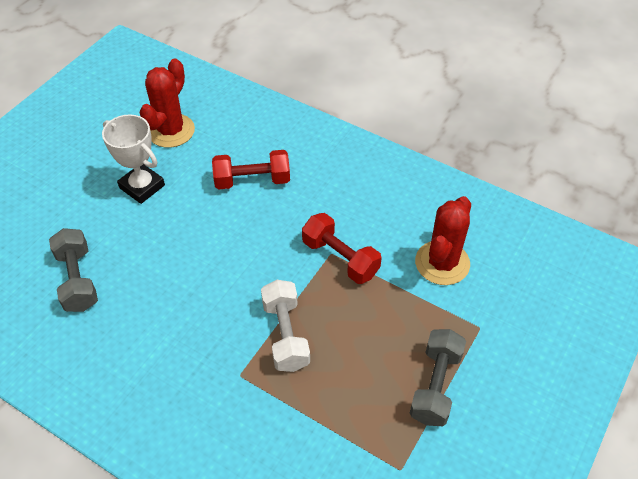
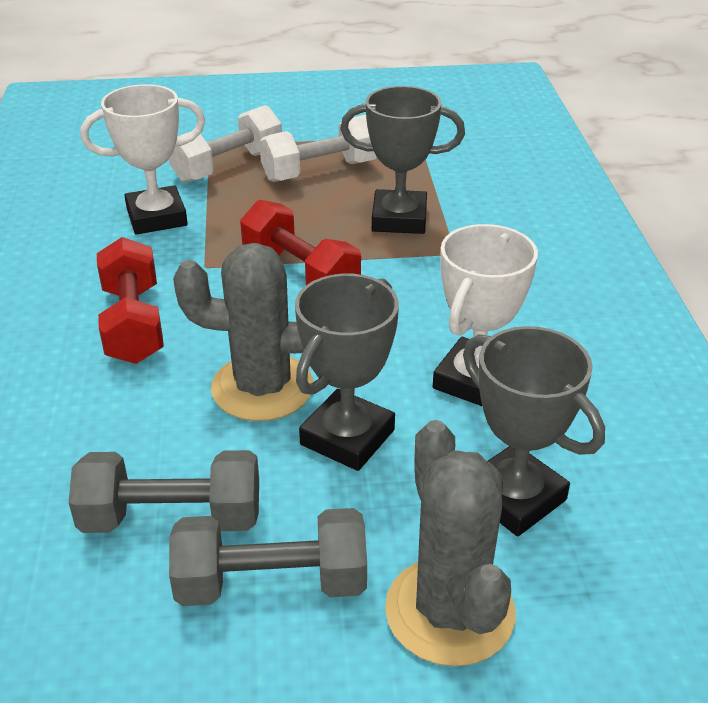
grey cactus: 0 -> 2
grey trophy: 0 -> 3
red cactus: 2 -> 0
white dumbbell: 1 -> 2
white trophy: 1 -> 2

